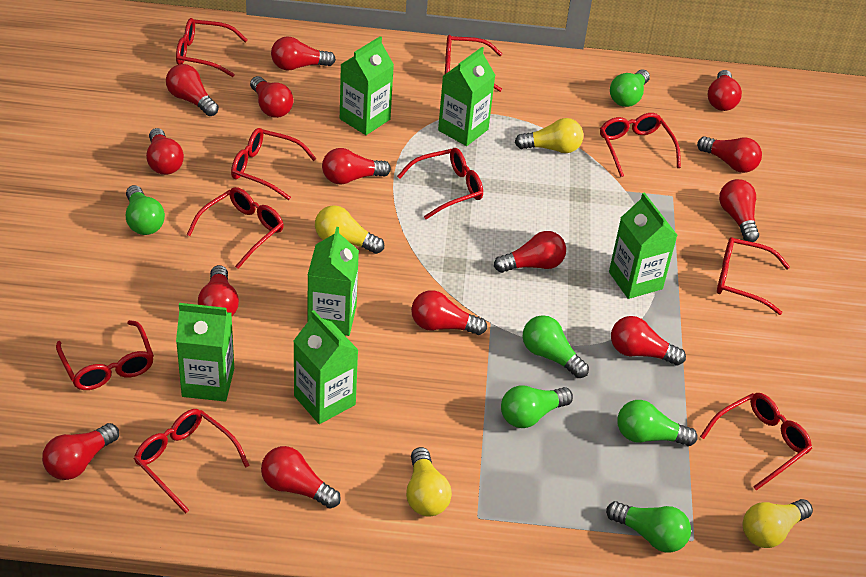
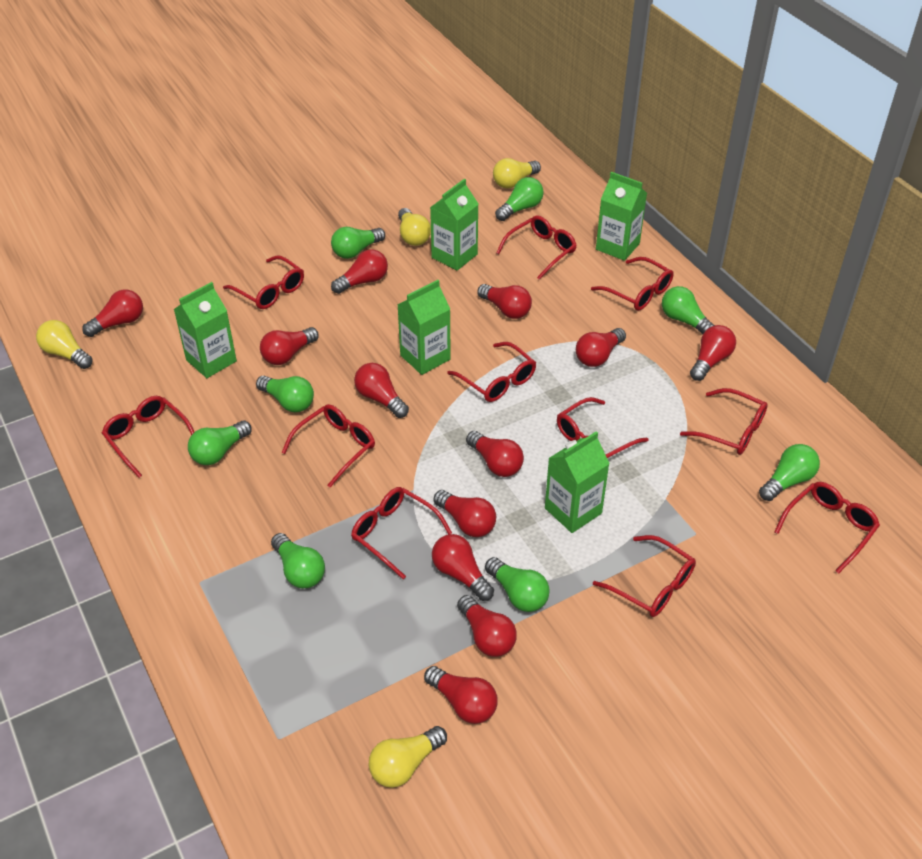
green carton: 6 -> 5
green light bulb: 6 -> 8
red glasses: 10 -> 11
red light bulb: 14 -> 12

